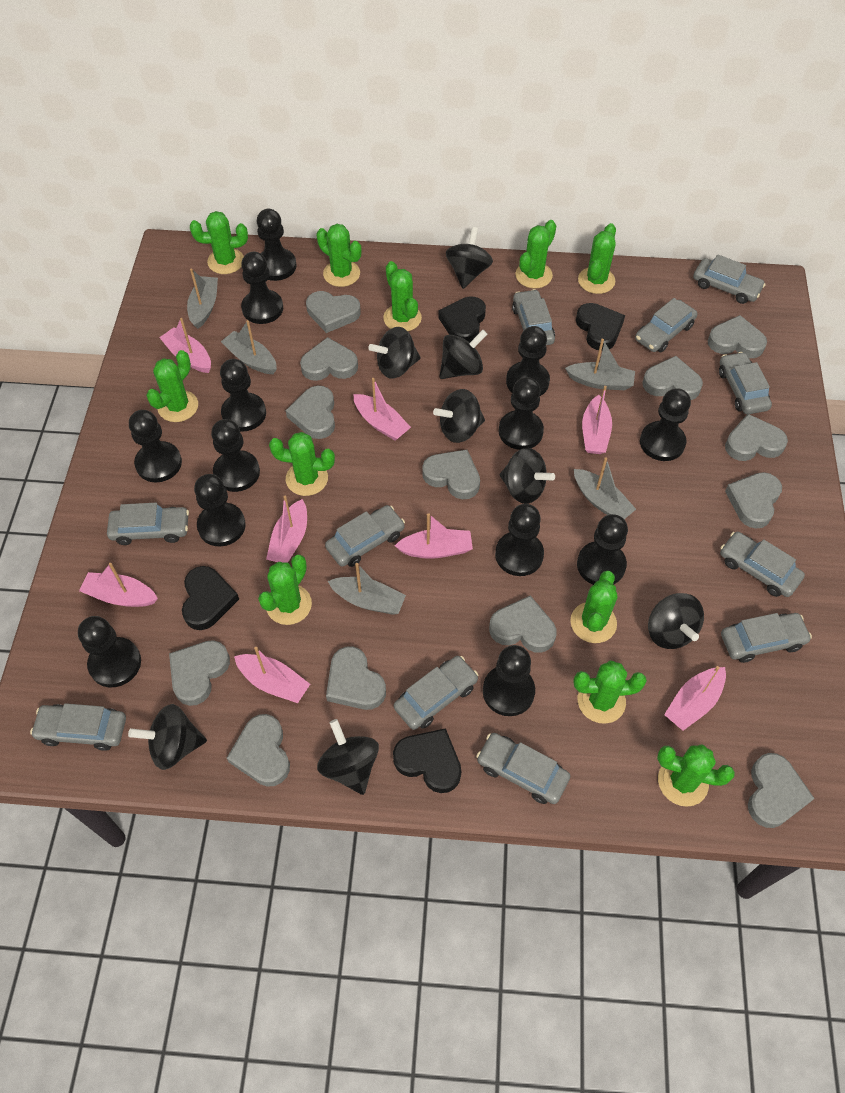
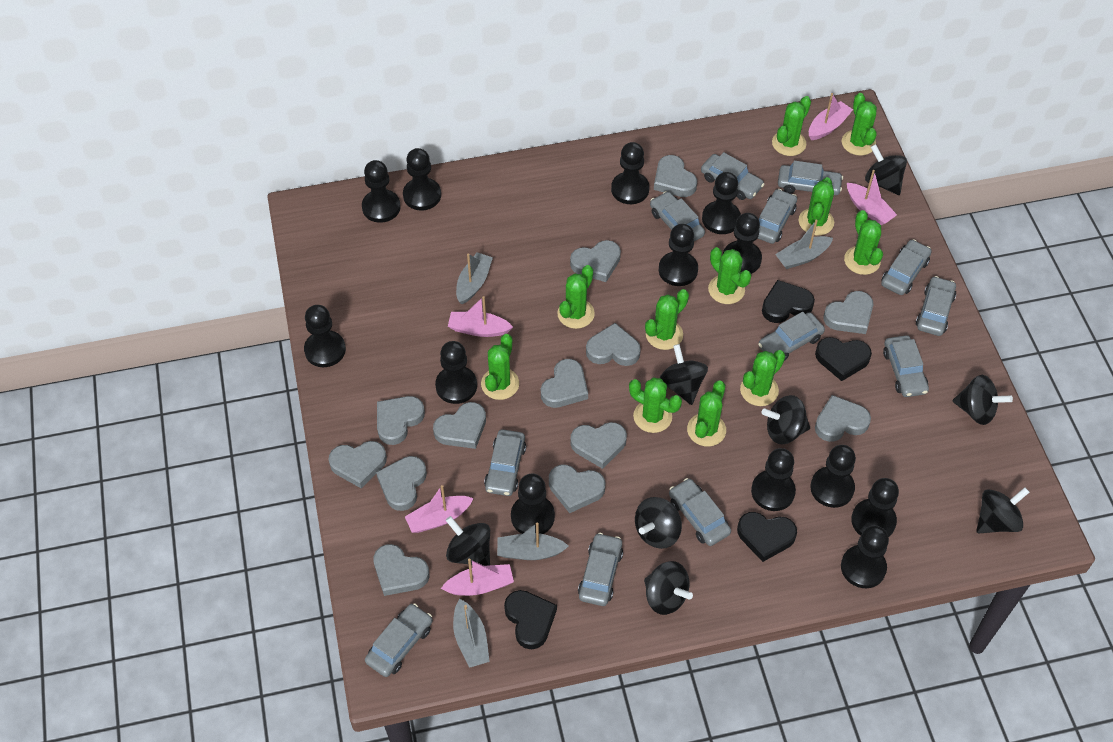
grey boat: 5 -> 4
grey car: 11 -> 12
pink boat: 8 -> 5

